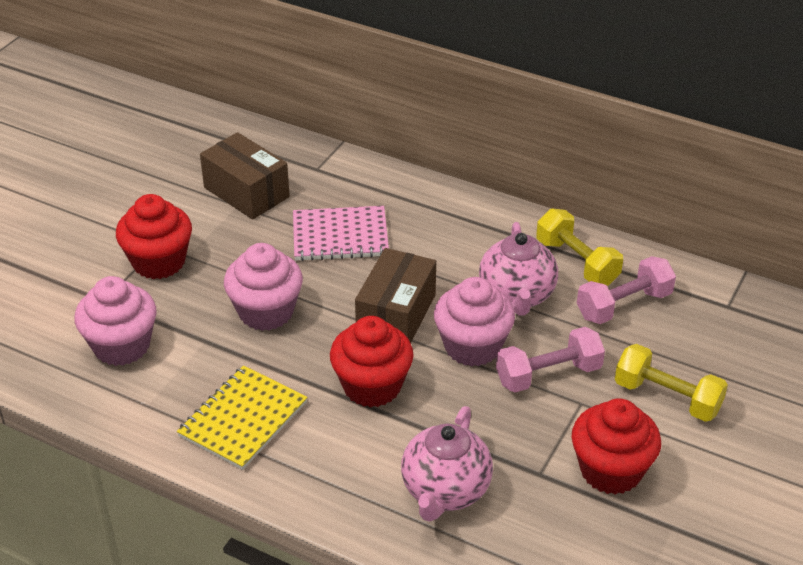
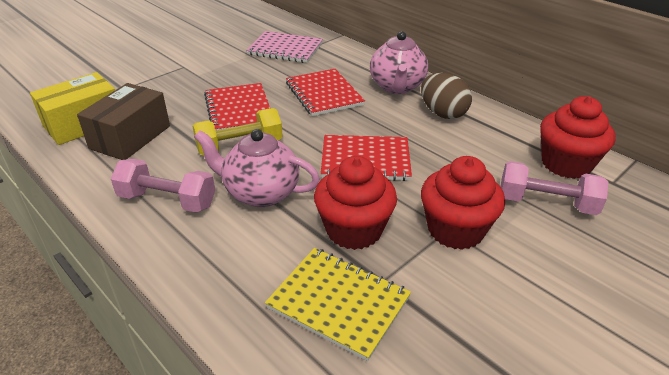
brown box: 2 -> 1
brown egg: 0 -> 1
pink cupcake: 3 -> 0
red notebook: 0 -> 3
yellow box: 0 -> 1
yellow dumbbell: 2 -> 1

